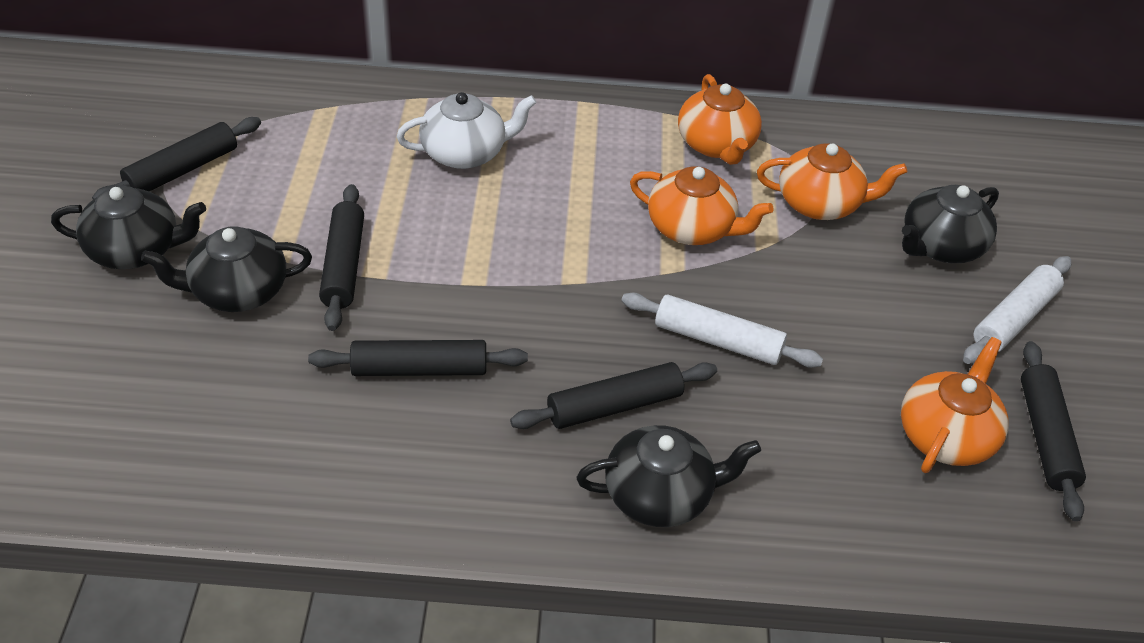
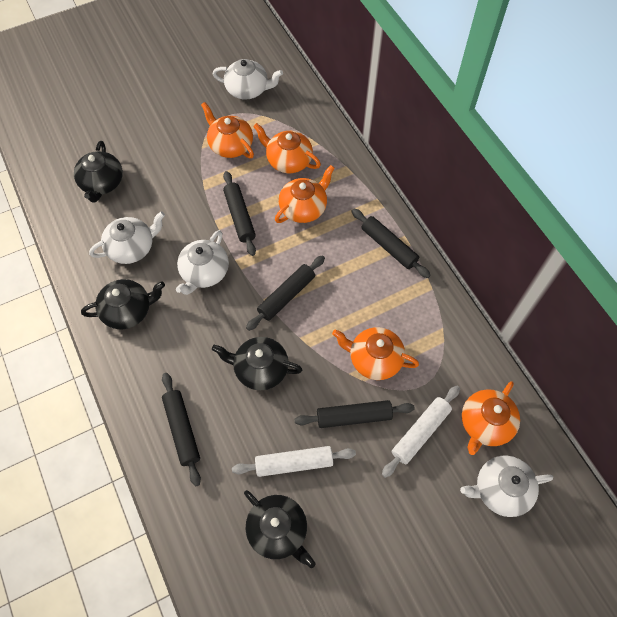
orange teapot: 4 -> 5
white teapot: 1 -> 4

